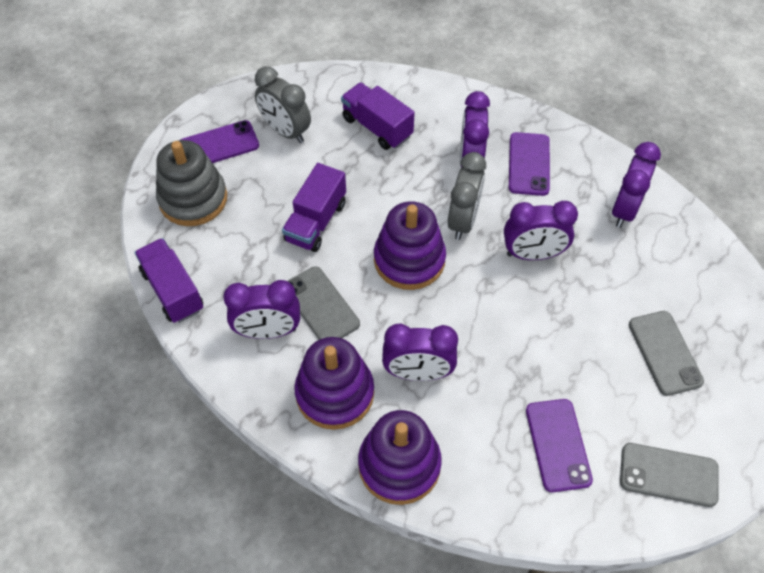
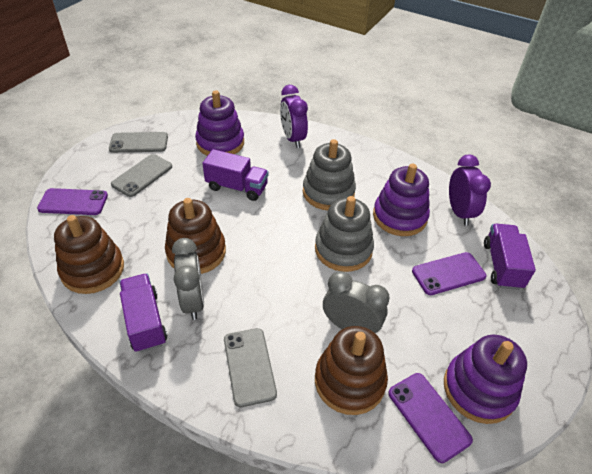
brown stacking toy: 0 -> 3
grey stacking toy: 1 -> 2
purple clock: 5 -> 2

